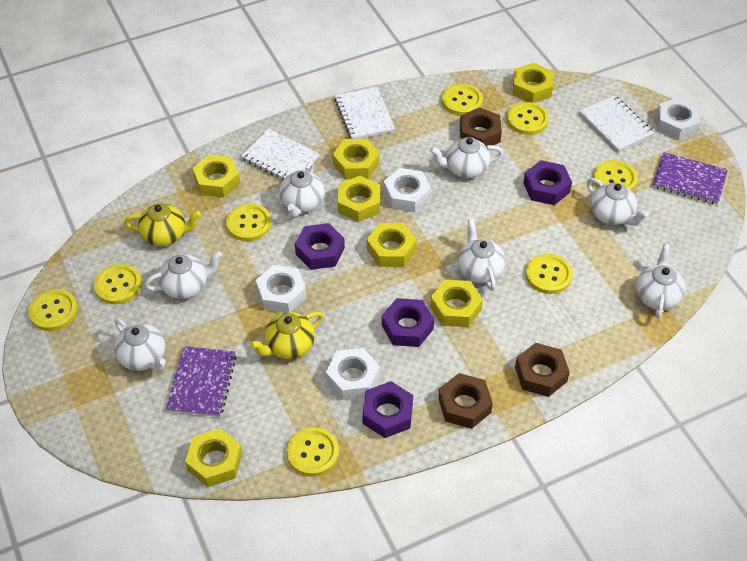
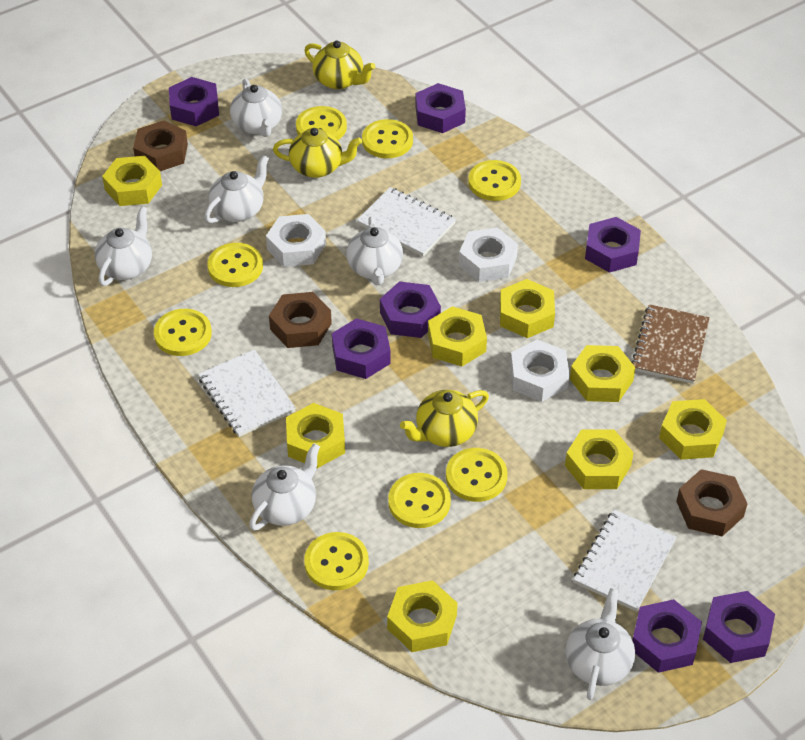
brown notebook: 0 -> 1
purple notebook: 2 -> 0
purple nut: 4 -> 7
white nut: 4 -> 3
white teapot: 7 -> 6
yellow nut: 7 -> 8
yellow teapot: 2 -> 3

